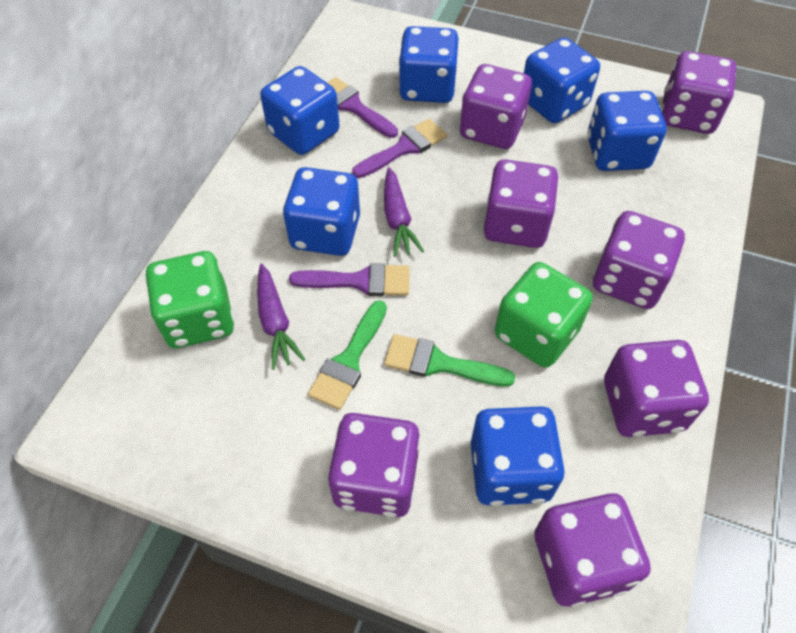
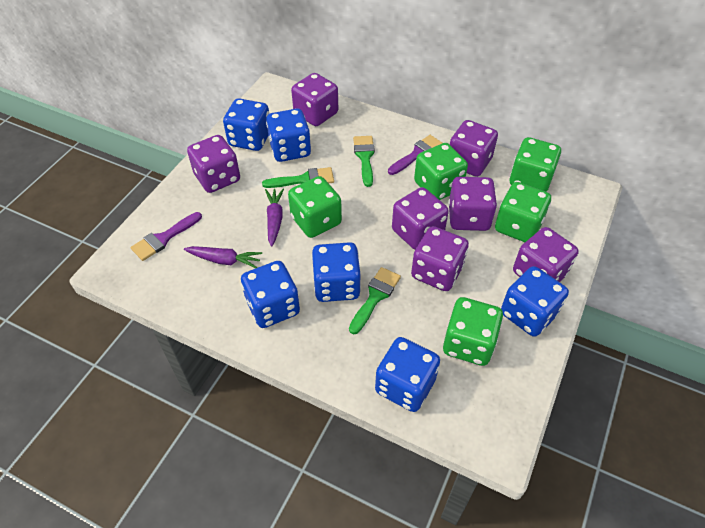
green brush: 2 -> 3
green dice: 2 -> 5
purple brush: 3 -> 2

